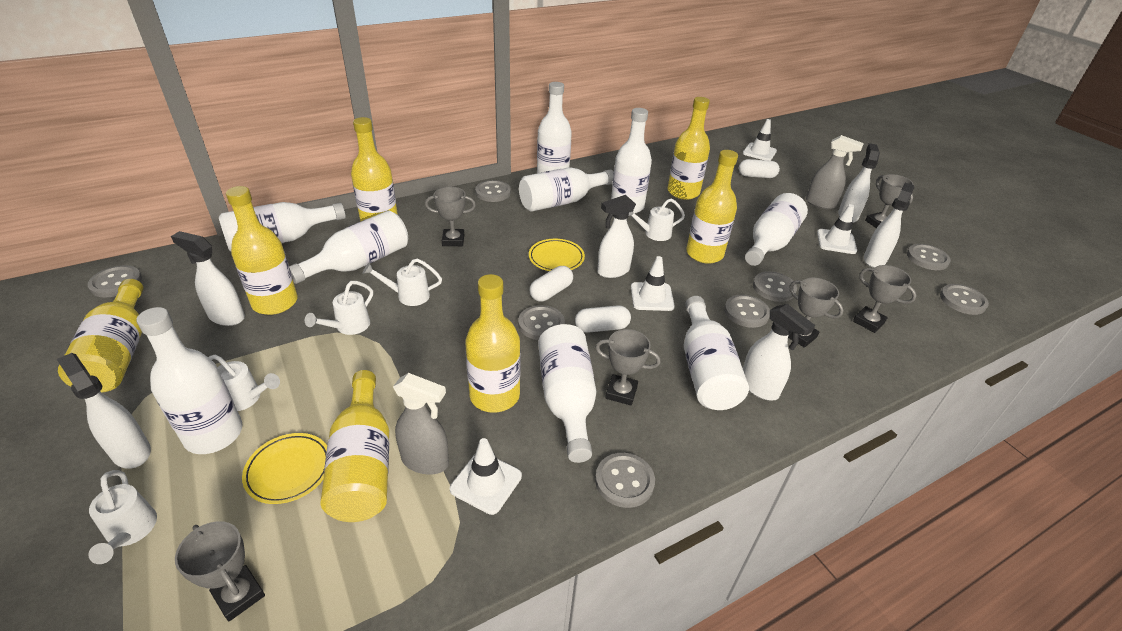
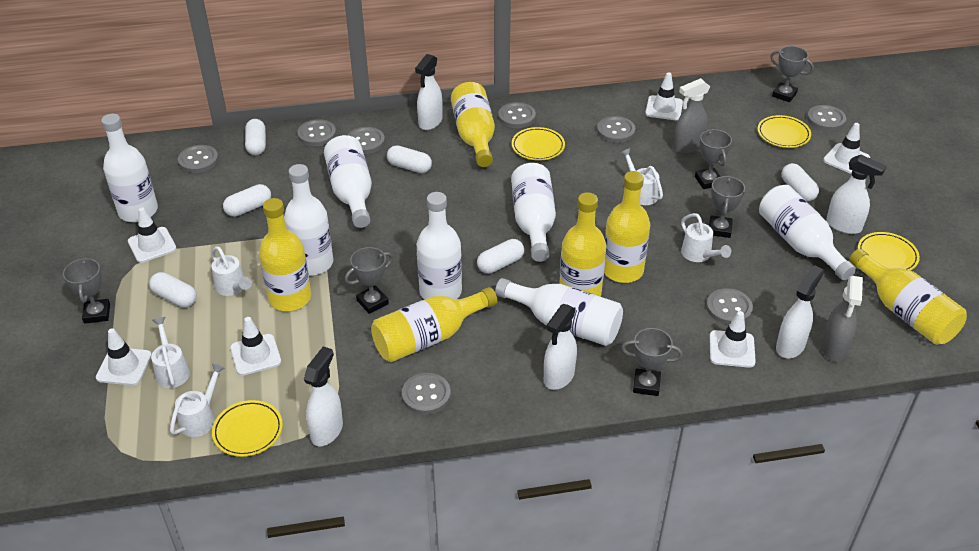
white bottle: 9 -> 7
white capsule: 3 -> 6
white spray bottle: 6 -> 5
white traffic cone: 4 -> 6
yellow bottle: 7 -> 6
yellow plate: 2 -> 4

